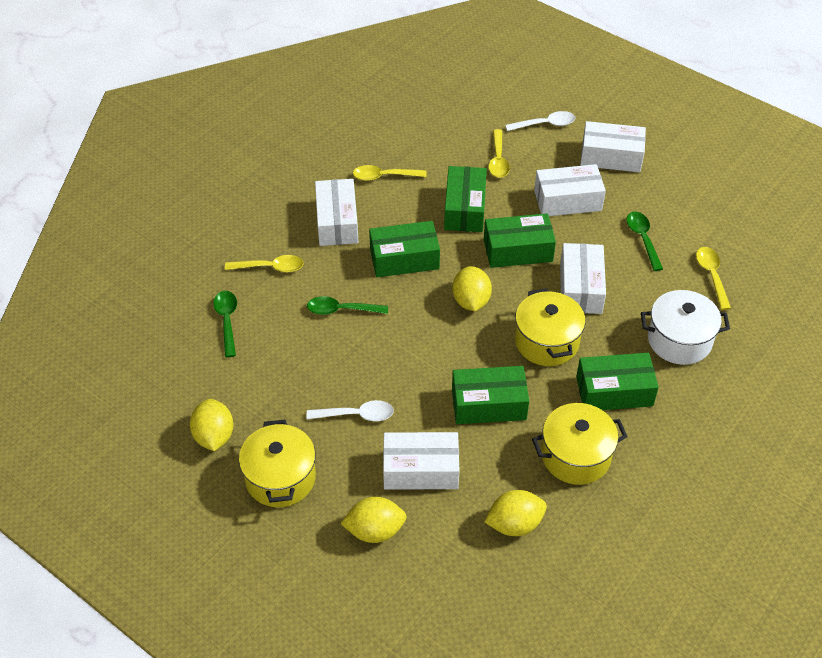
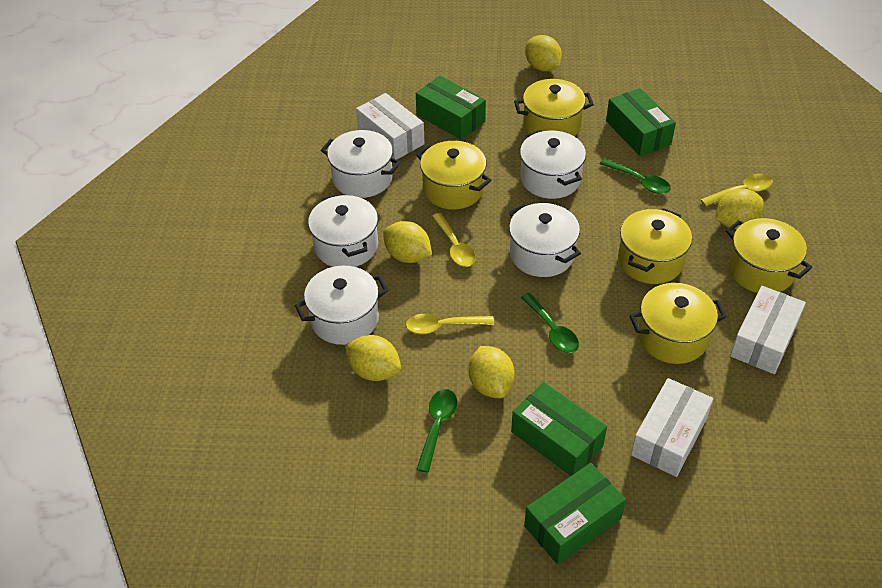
green box: 5 -> 4
white box: 5 -> 3
white pot: 1 -> 5
white spoon: 2 -> 0
yellow lemon: 4 -> 5
yellow pot: 3 -> 5
yellow spoon: 4 -> 3

